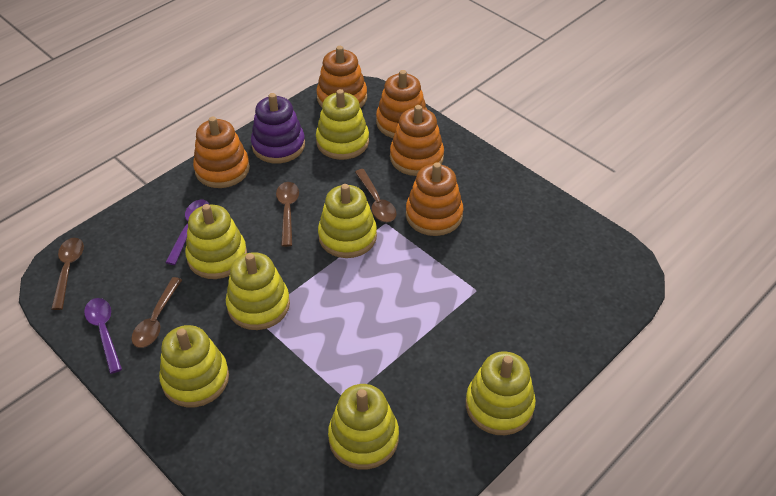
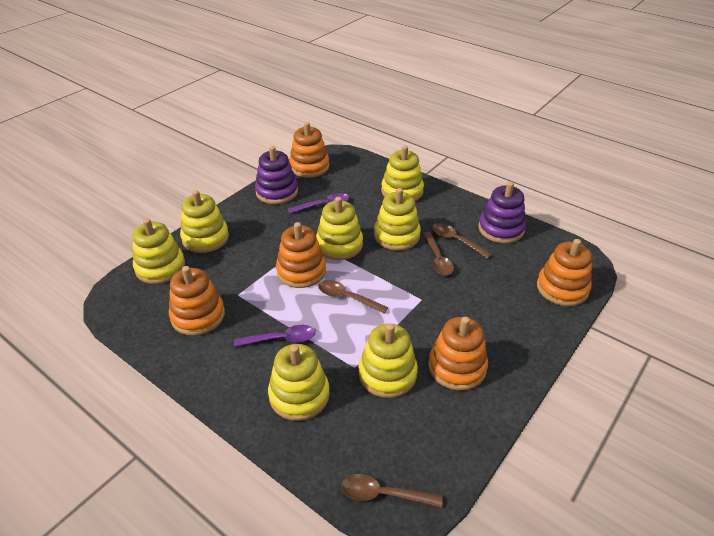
purple stacking toy: 1 -> 2

